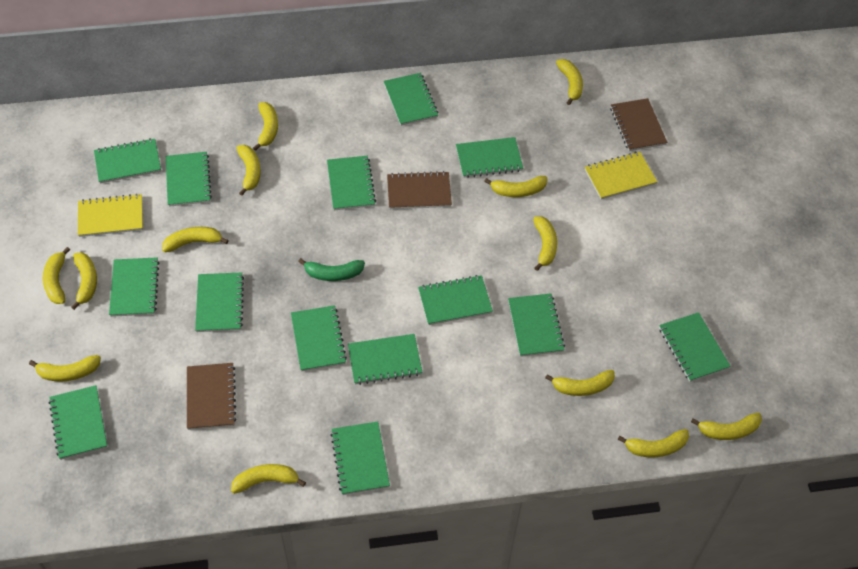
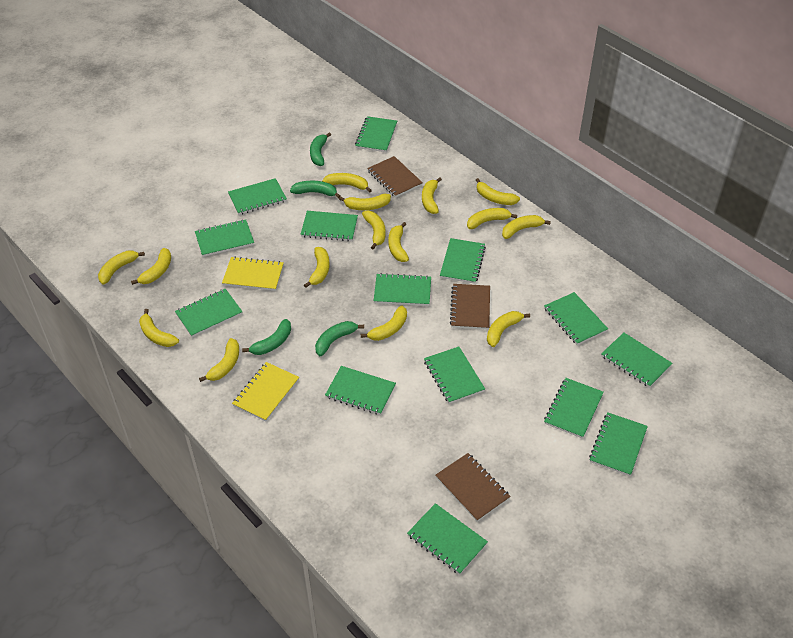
green banana: 1 -> 4
yellow banana: 13 -> 15

